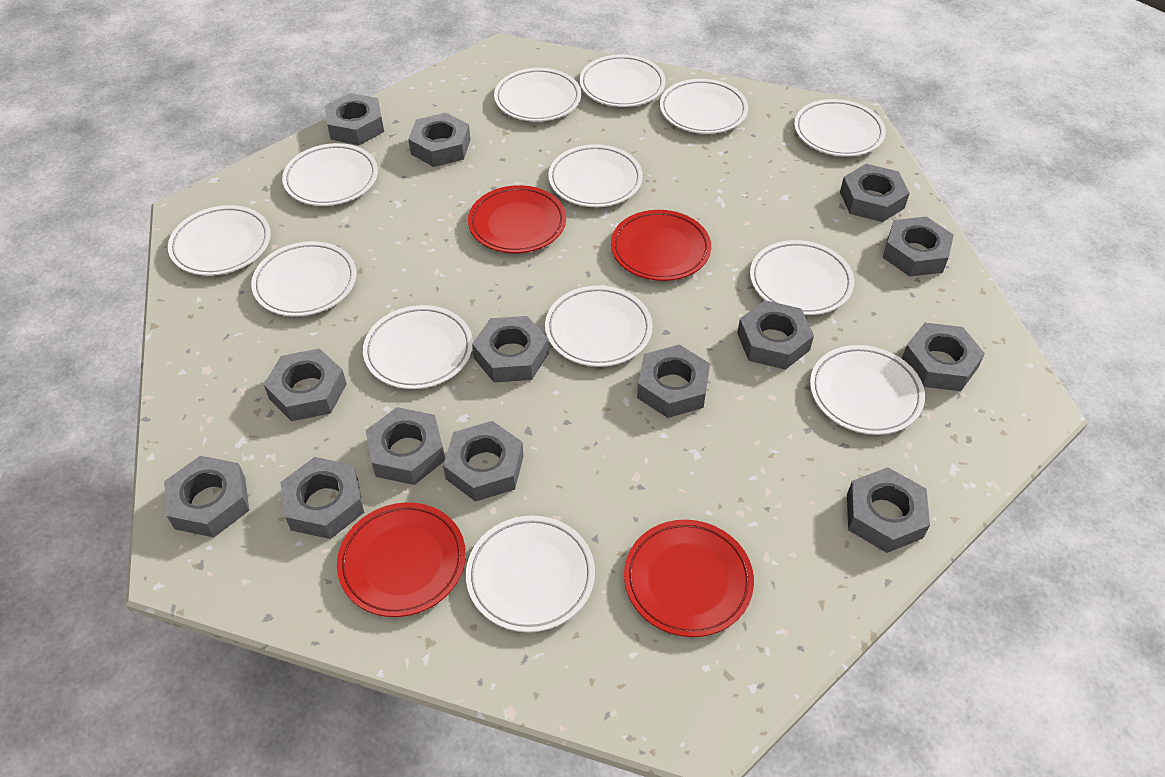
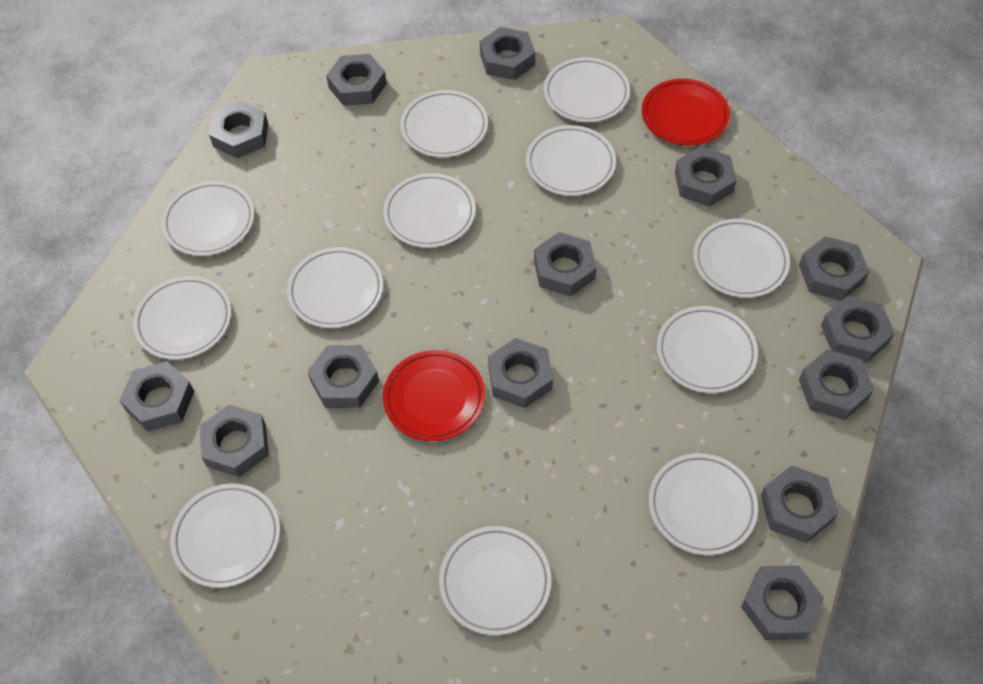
red plate: 4 -> 2
white plate: 13 -> 12

